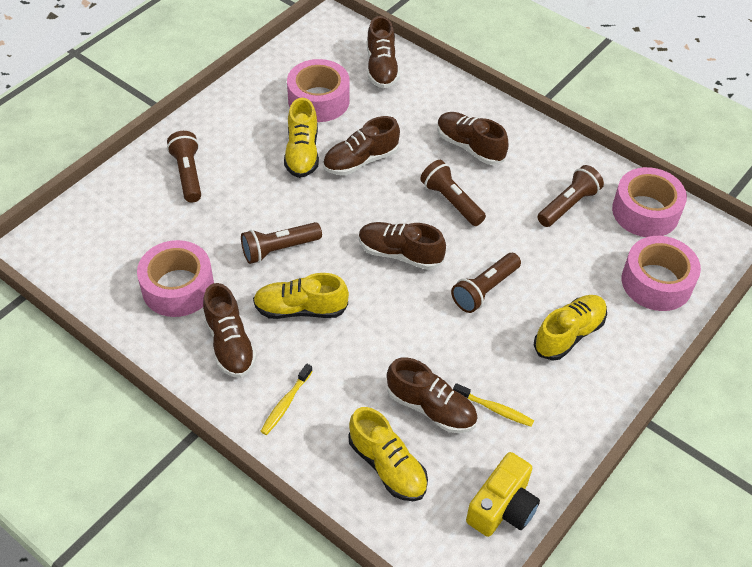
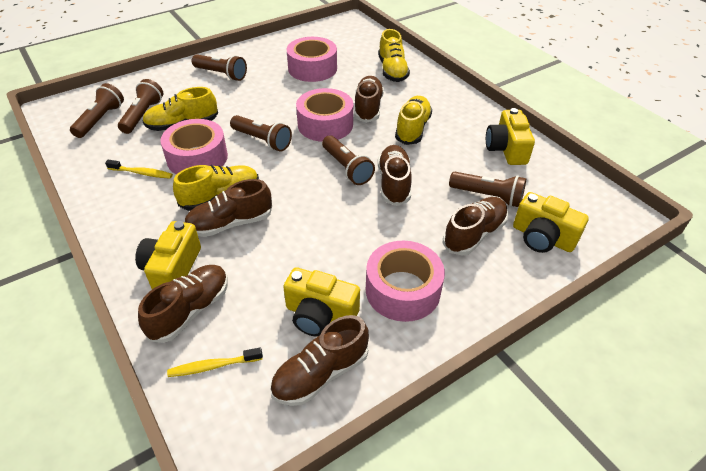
brown flashlight: 5 -> 6
yellow camera: 1 -> 4

